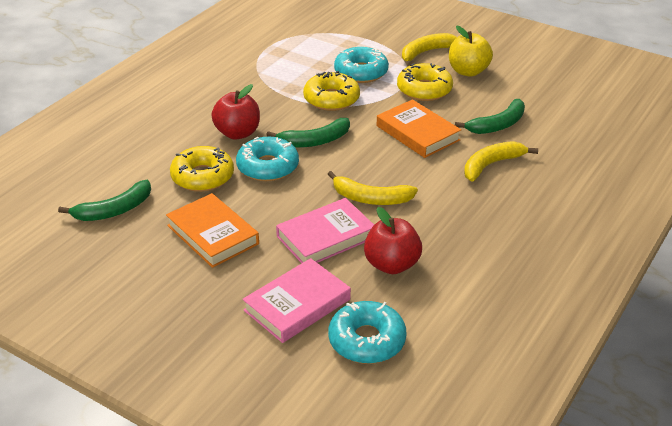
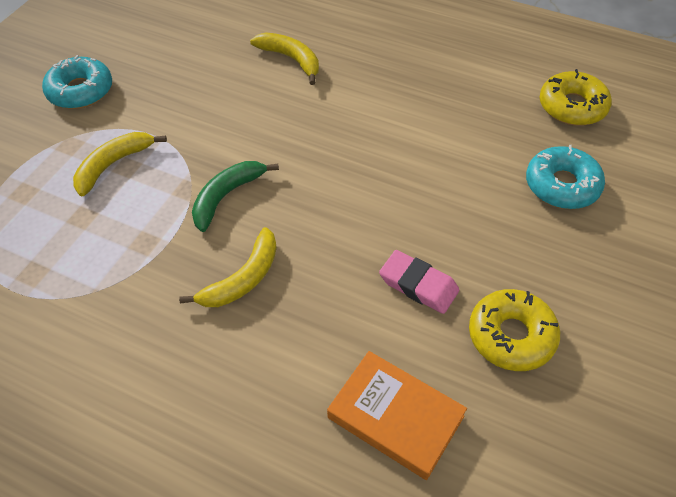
green banana: 3 -> 1
orange book: 2 -> 1
pink book: 2 -> 0
pink eraser: 0 -> 1
red apple: 2 -> 0
turquoise donut: 3 -> 2
yellow apple: 1 -> 0
yellow donut: 3 -> 2

